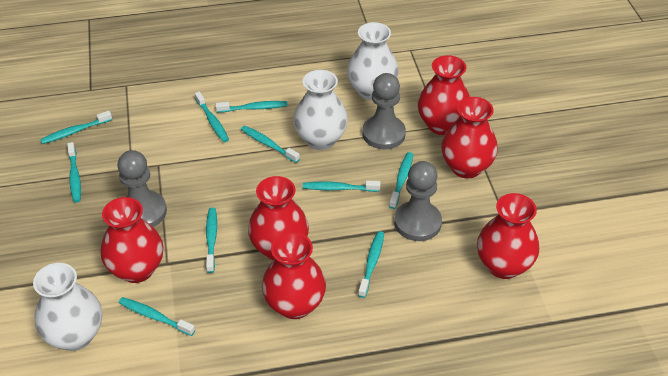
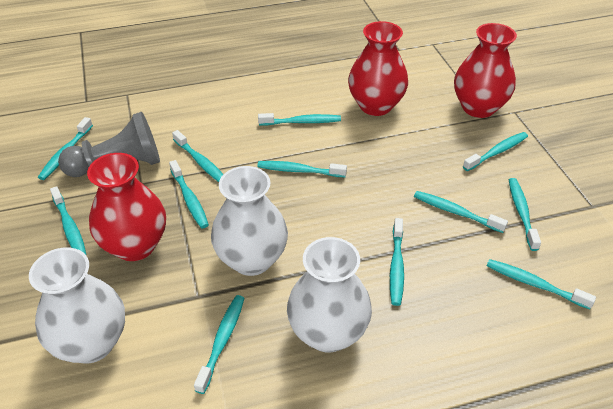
grey pawn: 3 -> 1
red vase: 6 -> 3
turquoise toothbrush: 10 -> 12

